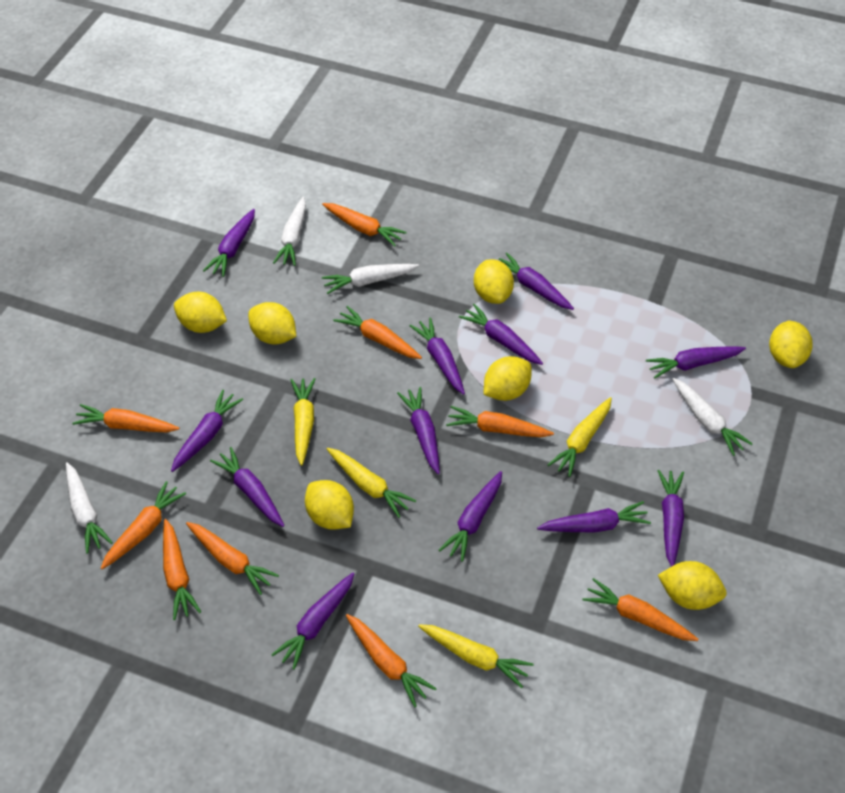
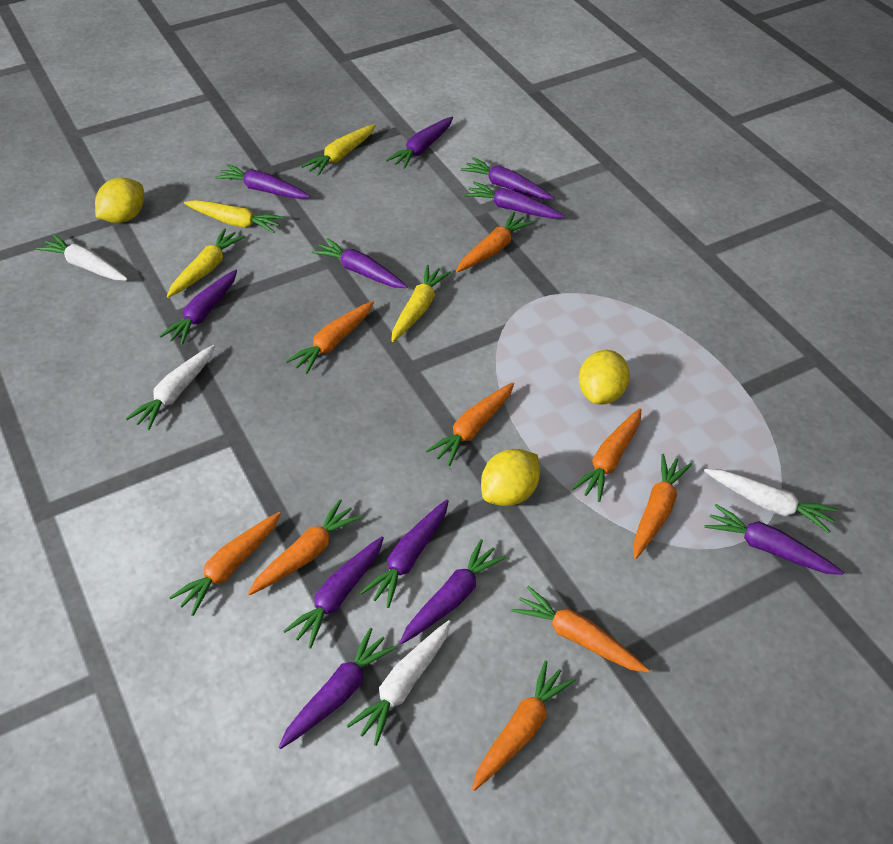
purple carrot: 12 -> 11
yellow lemon: 7 -> 3

